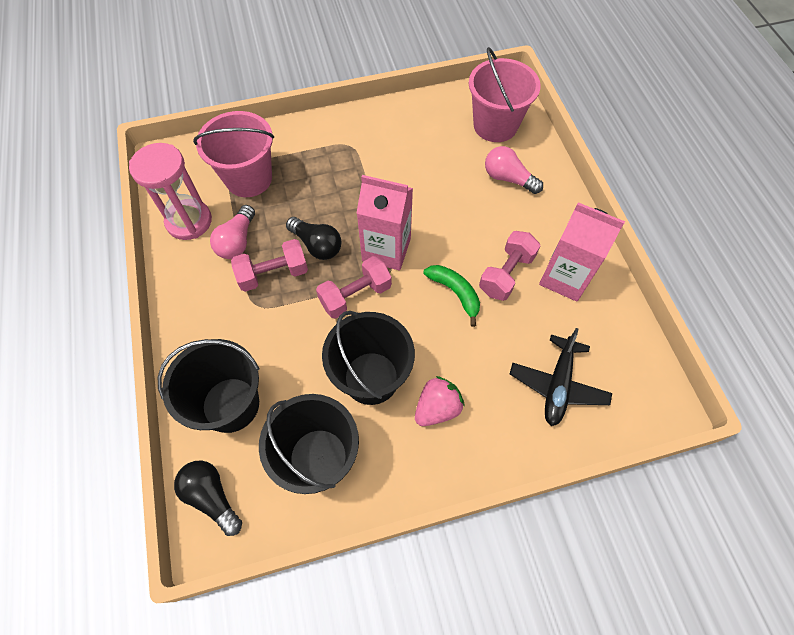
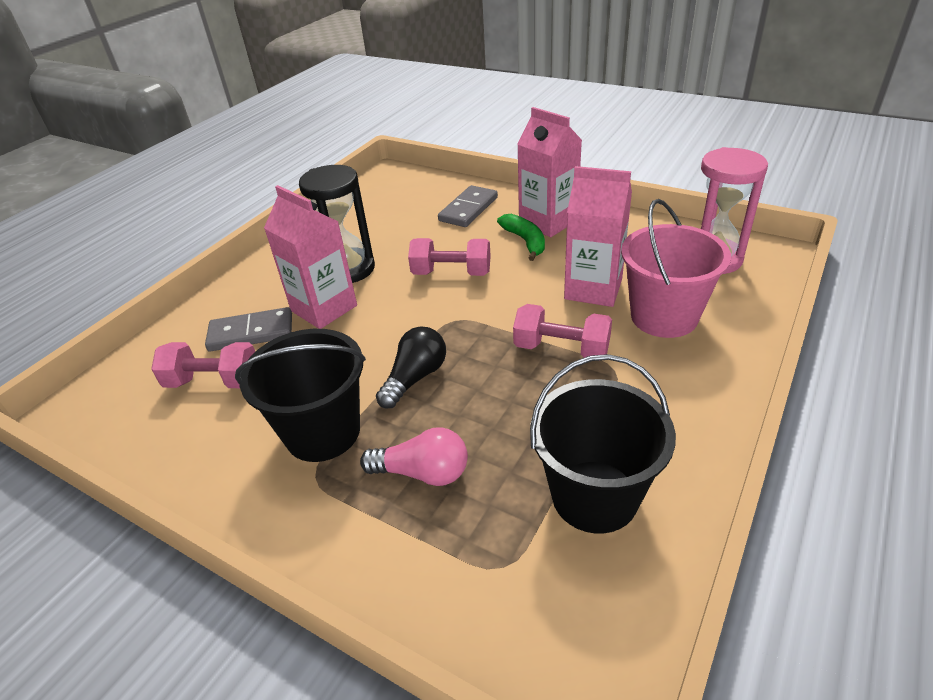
black bucket: 3 -> 2
black hourglass: 0 -> 1
black light bulb: 2 -> 1
black plane: 1 -> 0
grey domino: 0 -> 2
pink bucket: 2 -> 1
pink carton: 2 -> 3
pink light bulb: 2 -> 1
pink strawberry: 1 -> 0

